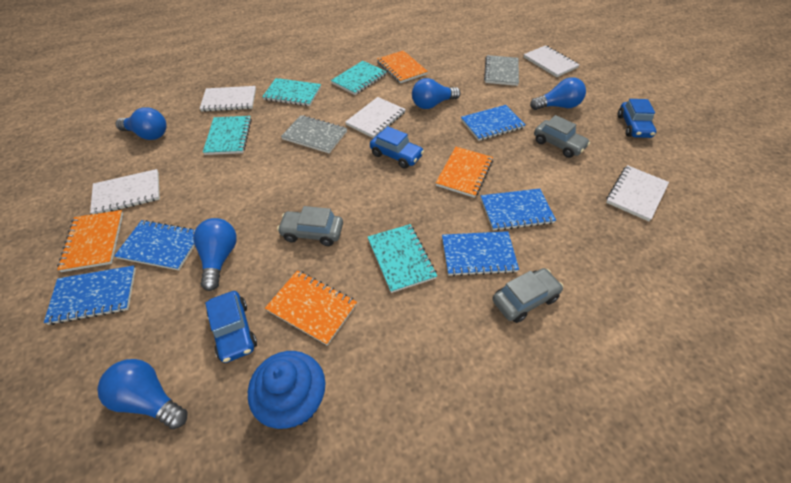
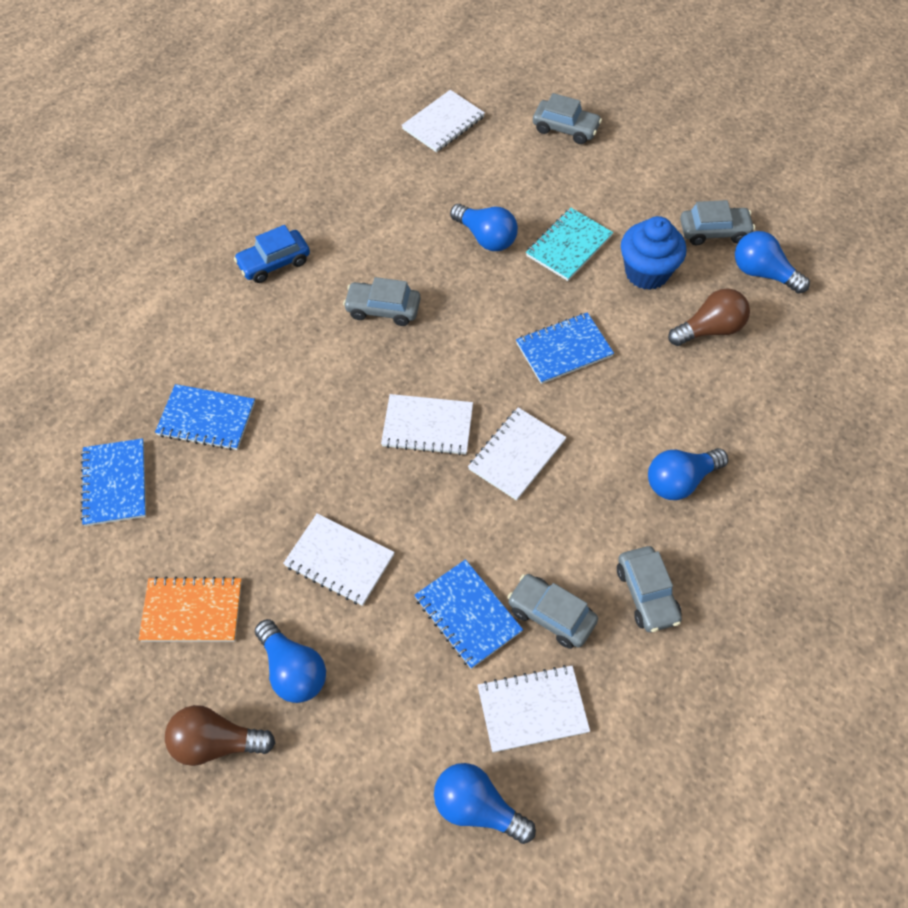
blue car: 3 -> 1
blue notebook: 5 -> 4
brown light bulb: 0 -> 2
grey car: 3 -> 5
grey notebook: 2 -> 0
orange notebook: 4 -> 1
turquoise notebook: 4 -> 1

